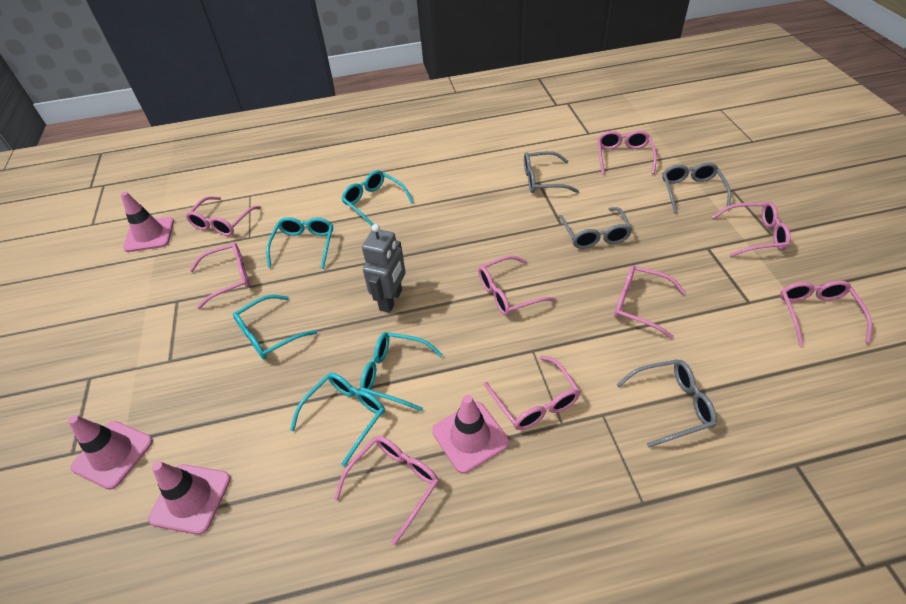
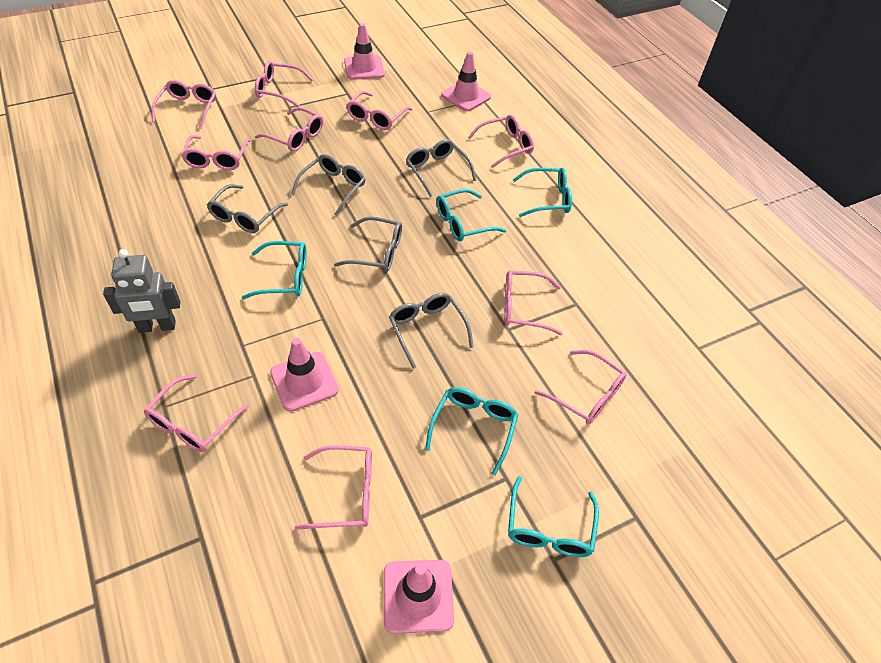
grey glasses: 4 -> 5
pink glasses: 9 -> 10

